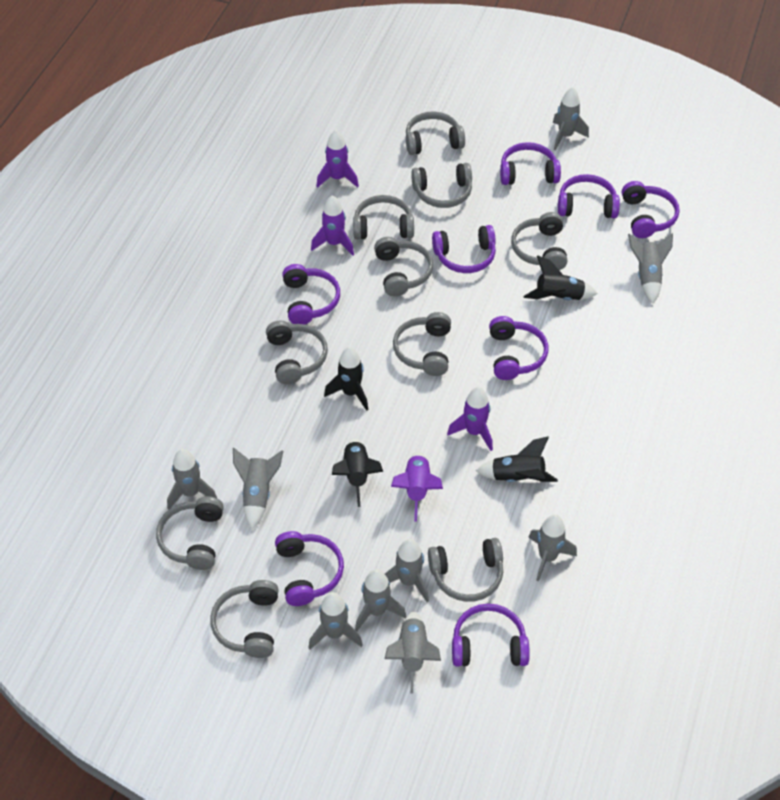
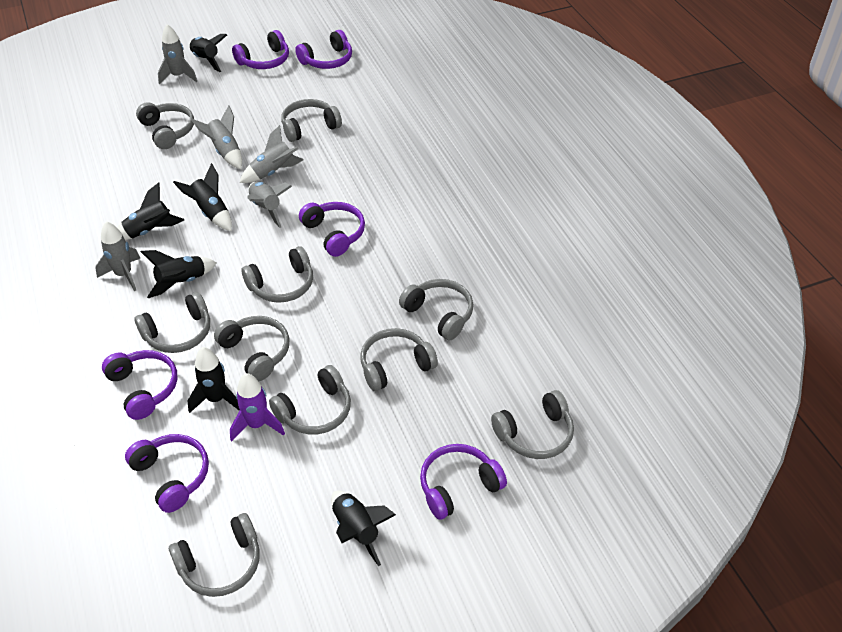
black rocket: 4 -> 6
grey rocket: 9 -> 5
purple headphones: 8 -> 6
purple rocket: 4 -> 1

